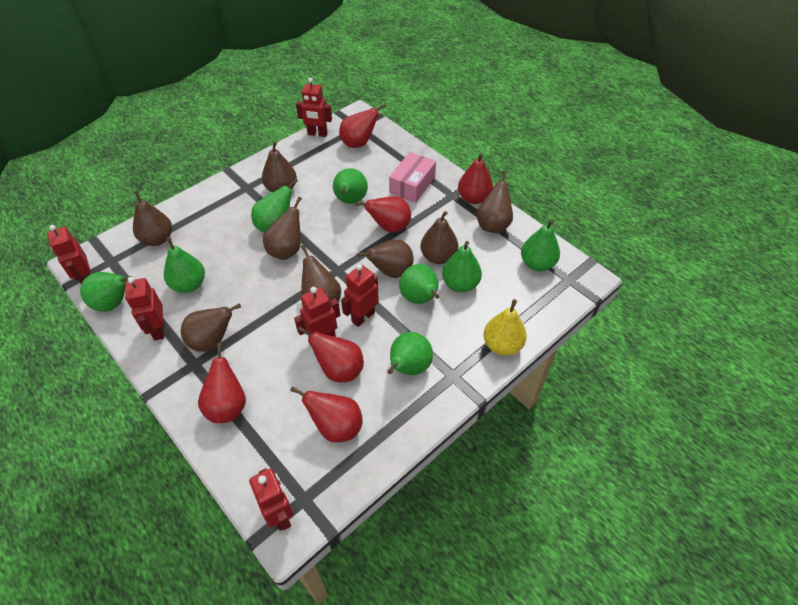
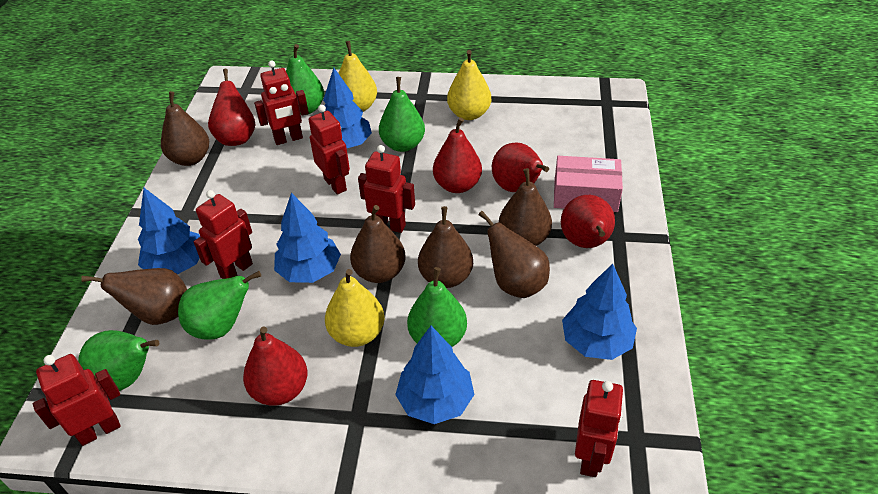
blue tree: 0 -> 5
brown pear: 8 -> 6
green pear: 8 -> 5
red pear: 6 -> 5
yellow pear: 1 -> 3

